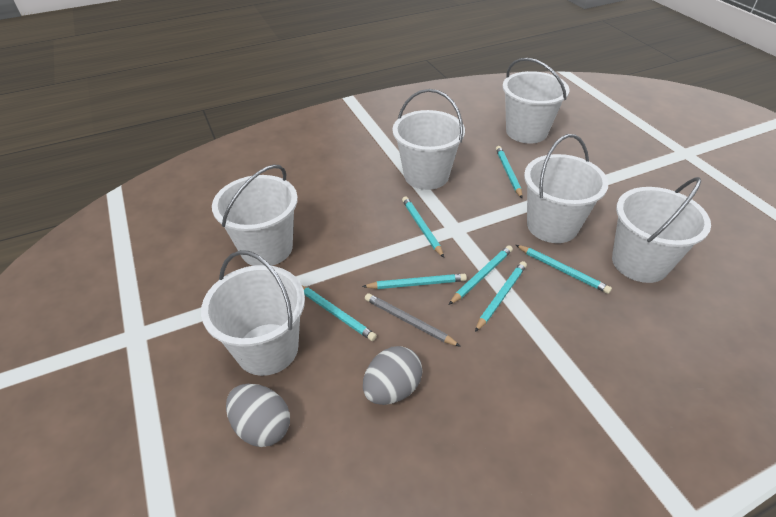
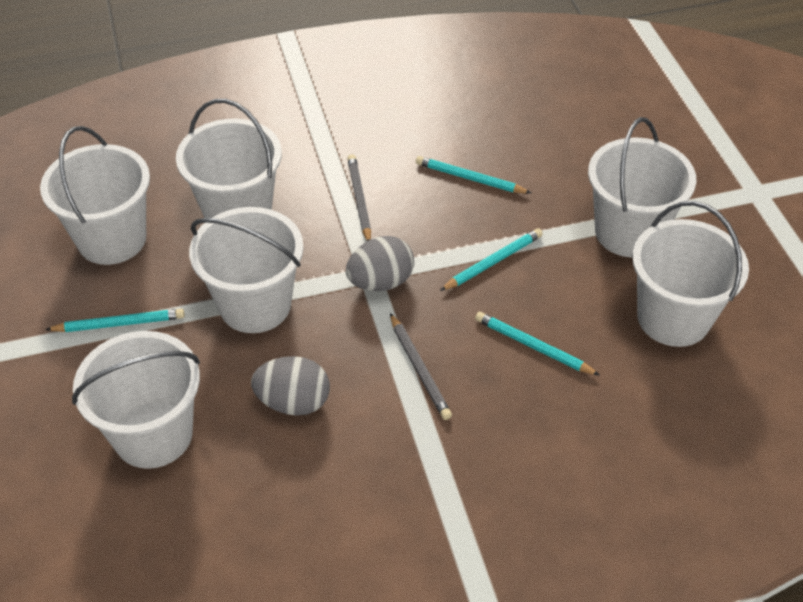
grey pencil: 1 -> 2
turquoise pencil: 7 -> 4

